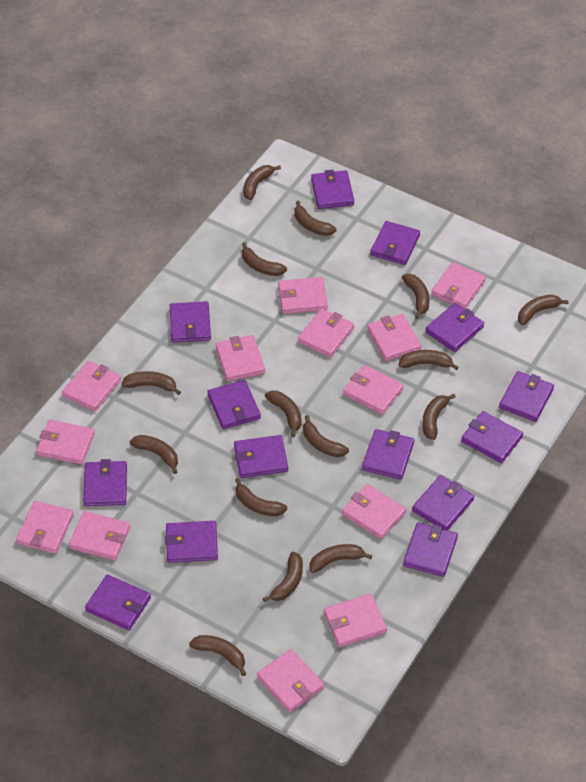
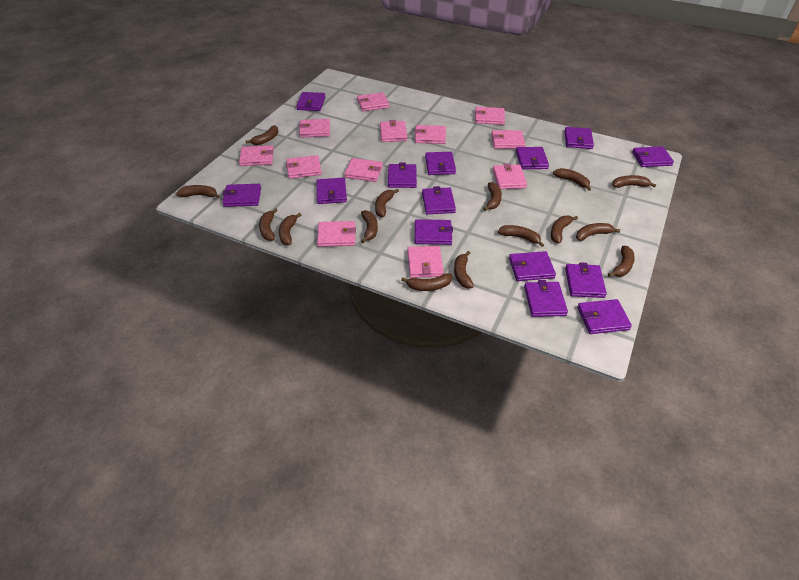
pink wallet: 13 -> 12

